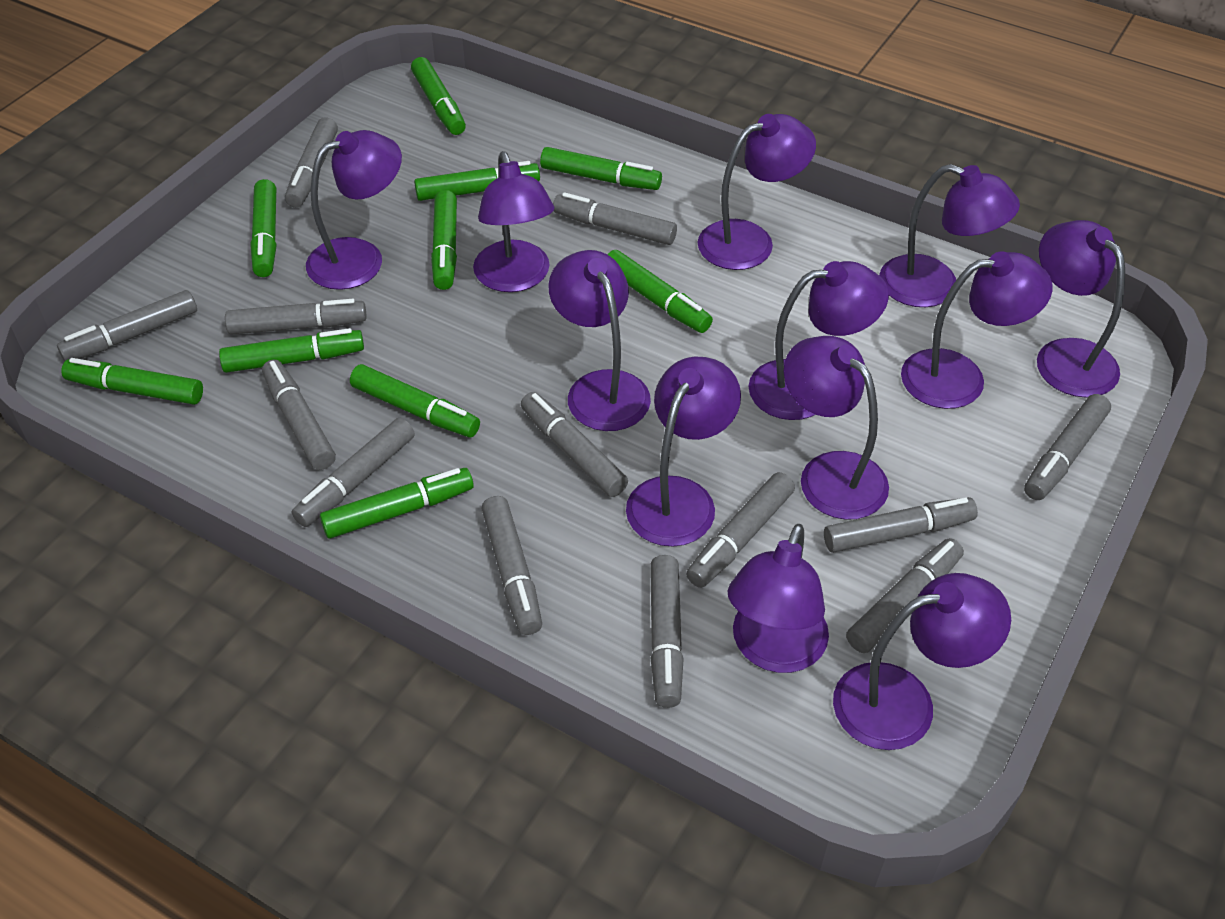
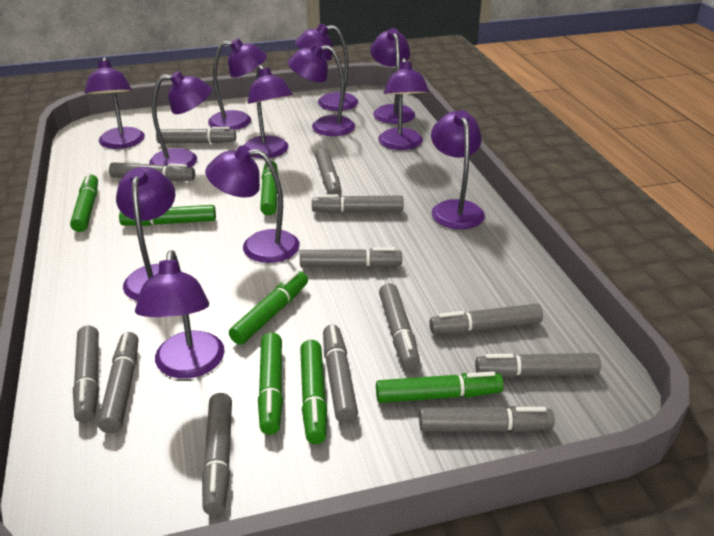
green marker: 10 -> 7

